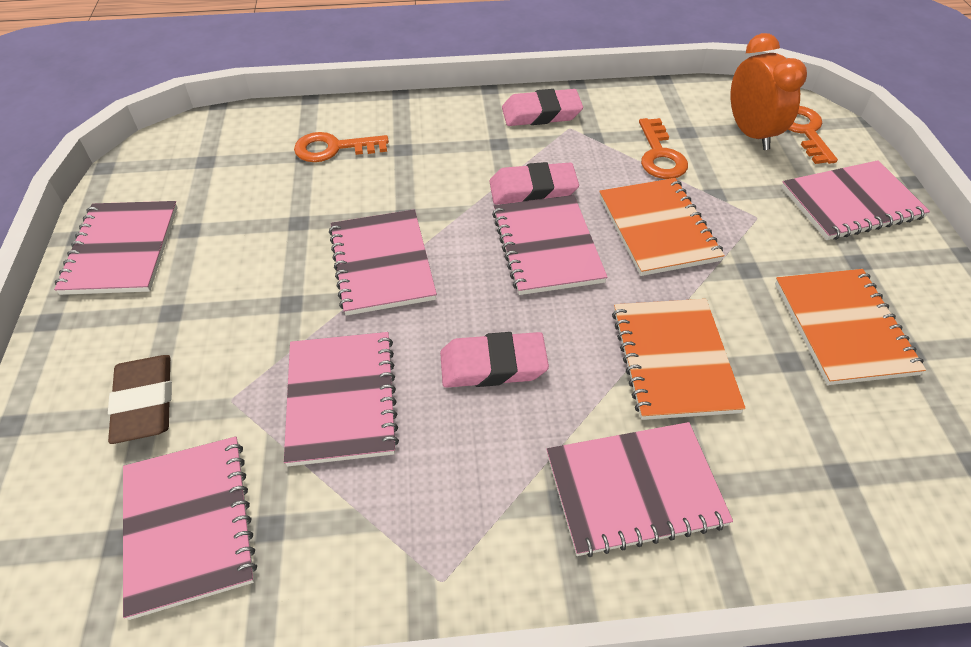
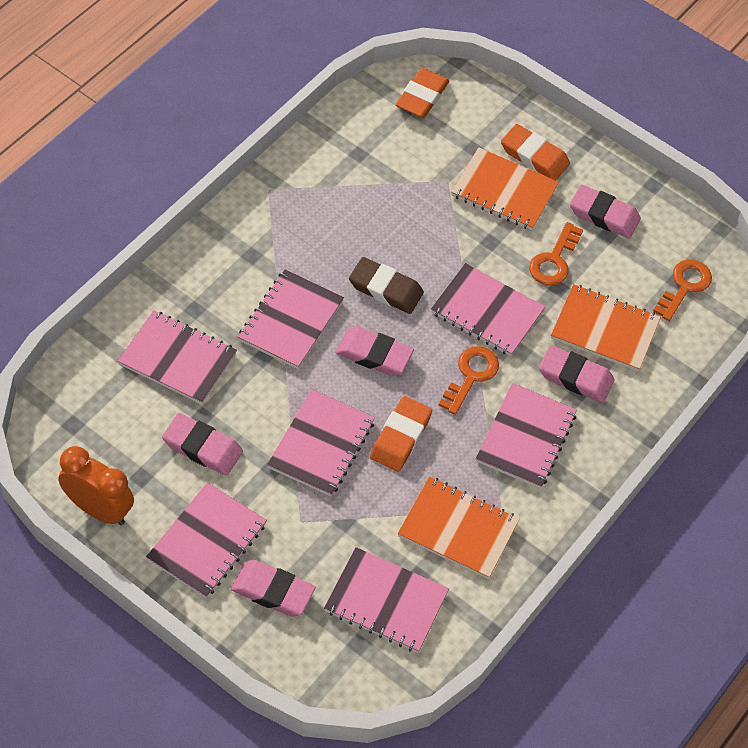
orange eraser: 0 -> 3
pink eraser: 3 -> 5

